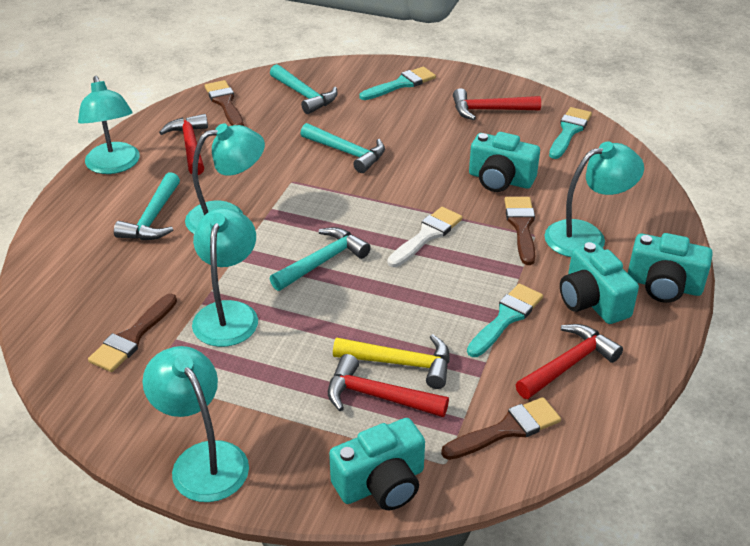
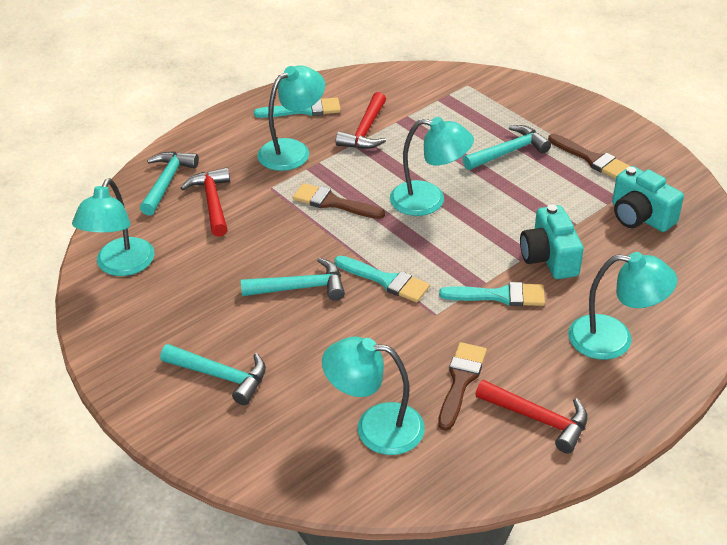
brown brush: 4 -> 3
red hammer: 4 -> 3
turquoise camera: 4 -> 2
white brush: 1 -> 0
yellow hammer: 1 -> 0

